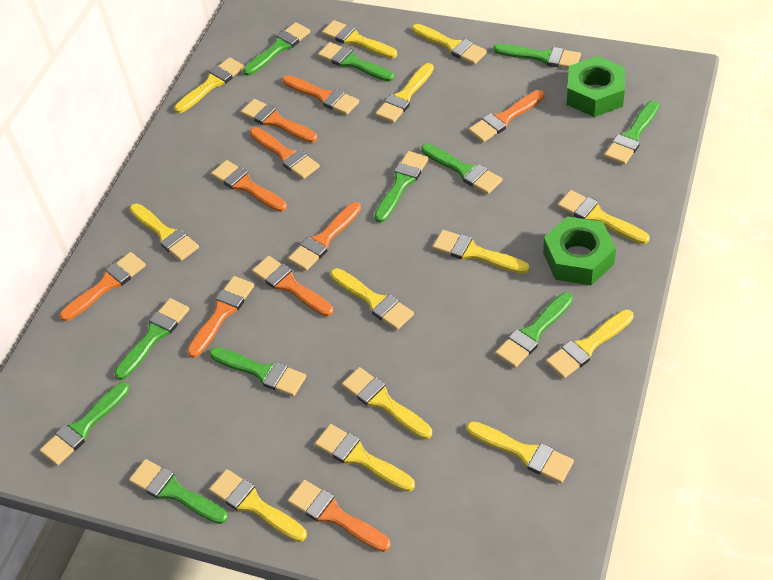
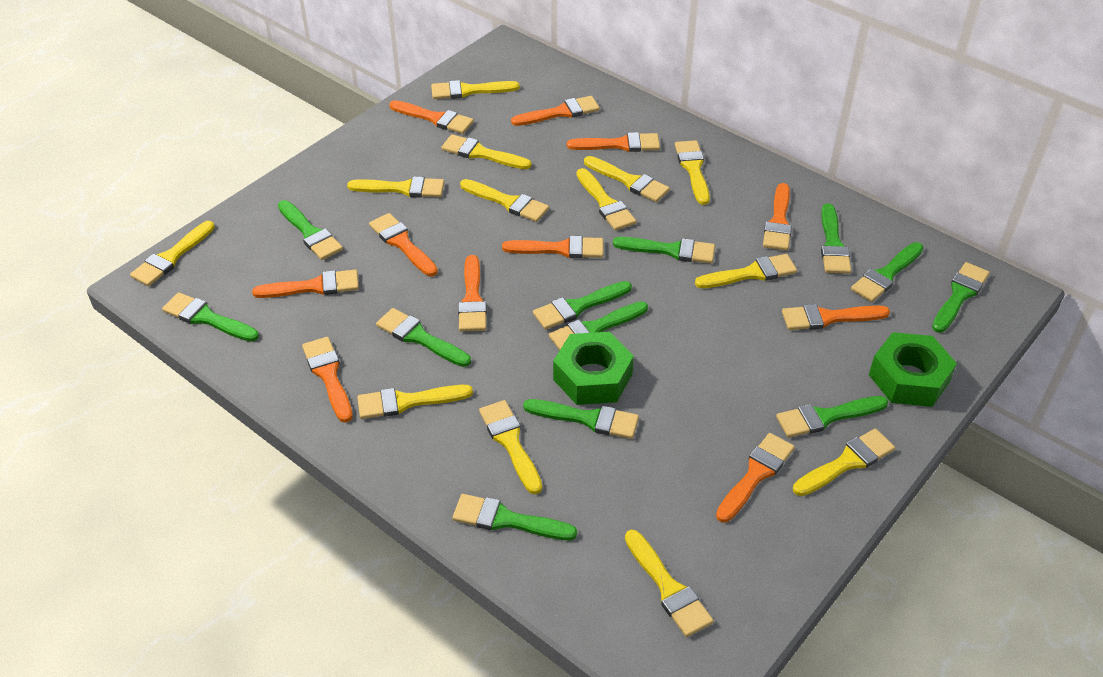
green brush: 11 -> 12
orange brush: 10 -> 11

